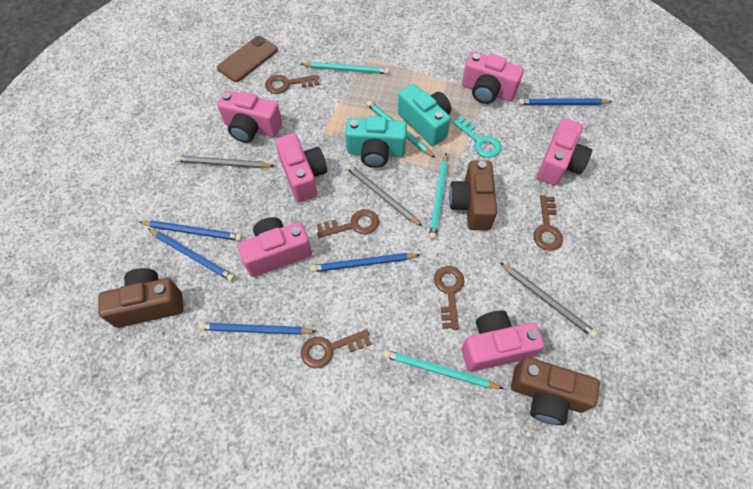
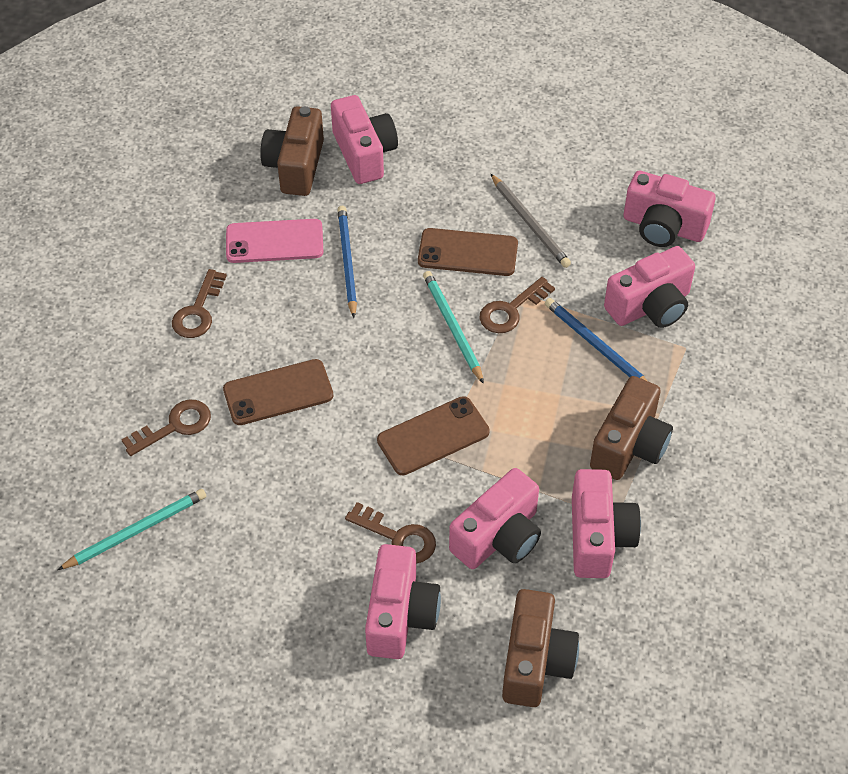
blue pencil: 5 -> 2
brown key: 5 -> 4
brown phone: 1 -> 3
grey pencil: 3 -> 1
pink phone: 0 -> 1
turquoise camera: 2 -> 0
turquoise key: 1 -> 0
turquoise pencil: 4 -> 2

